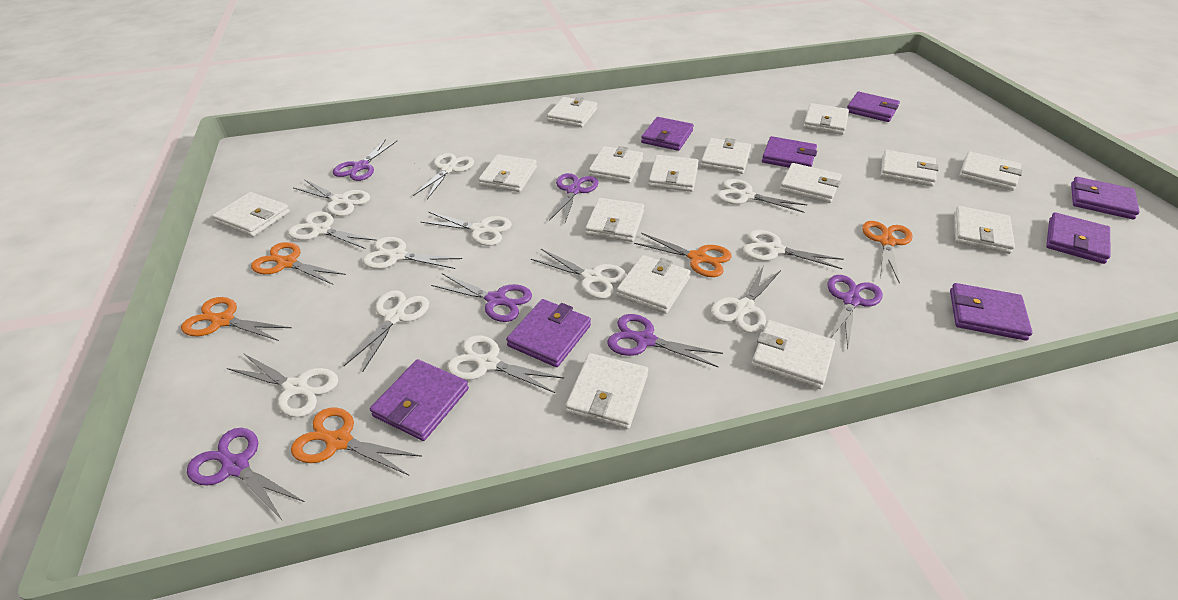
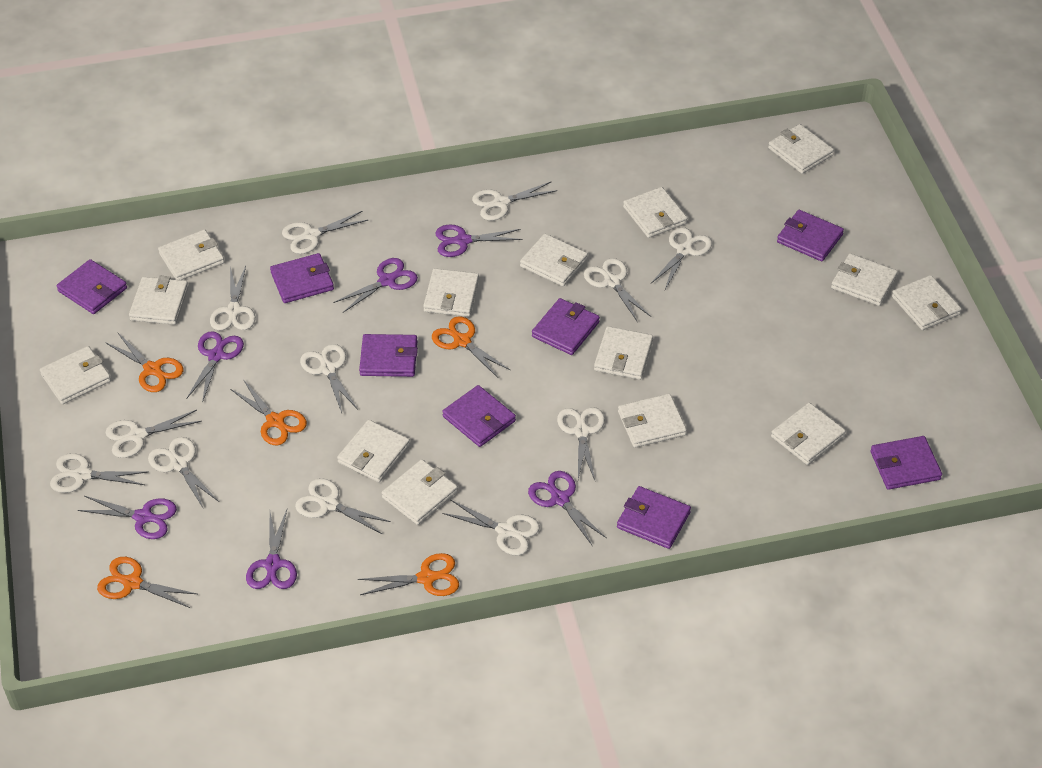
white wallet: 15 -> 14

